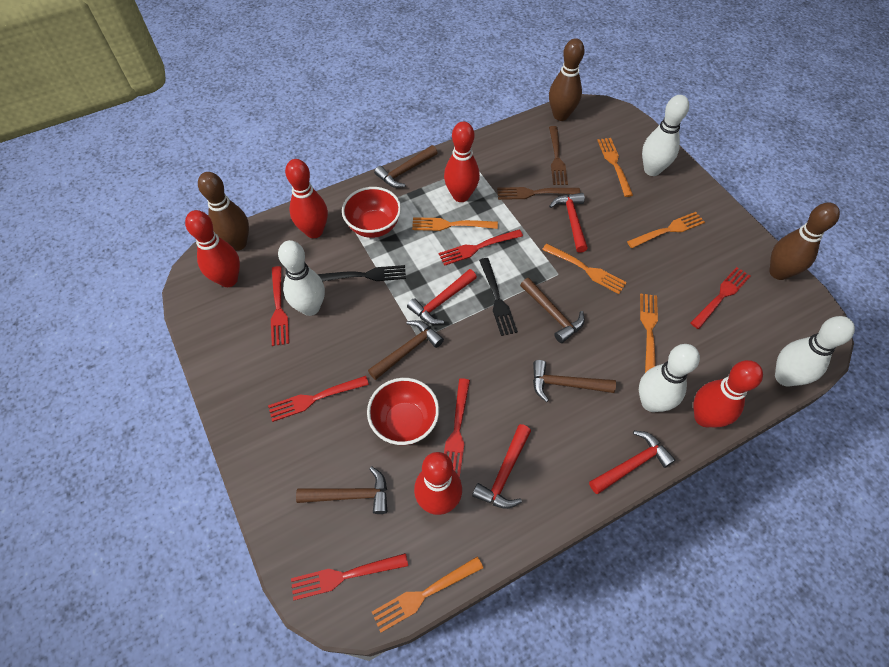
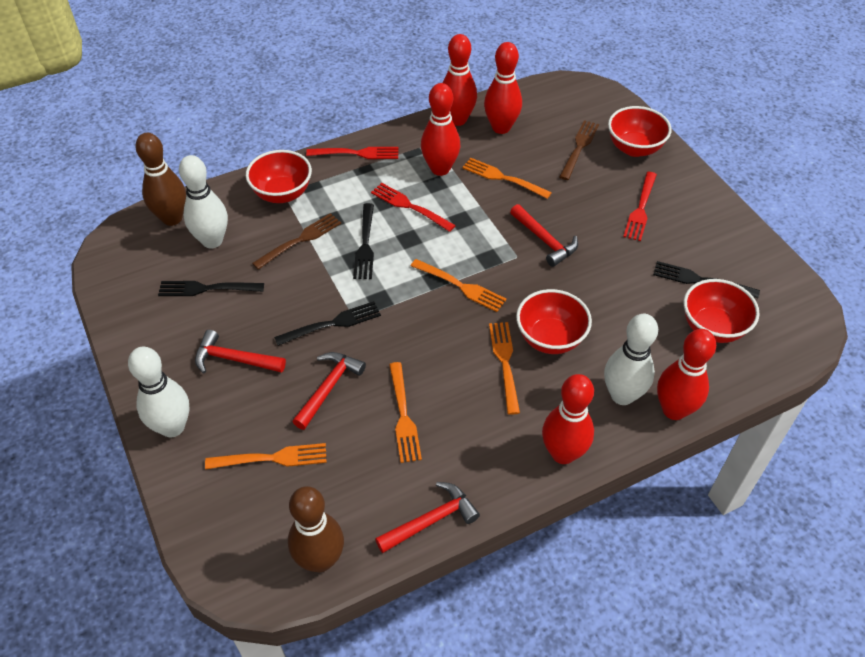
black fork: 2 -> 4
brown bowling pin: 3 -> 2
brown hammer: 5 -> 0
orange fork: 6 -> 5
red bowl: 2 -> 4
red fork: 6 -> 3
white bowling pin: 4 -> 3

